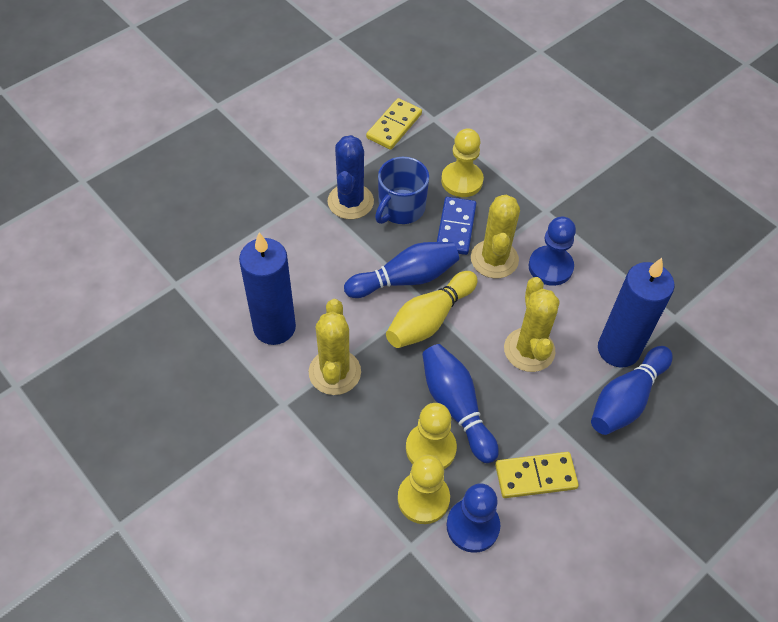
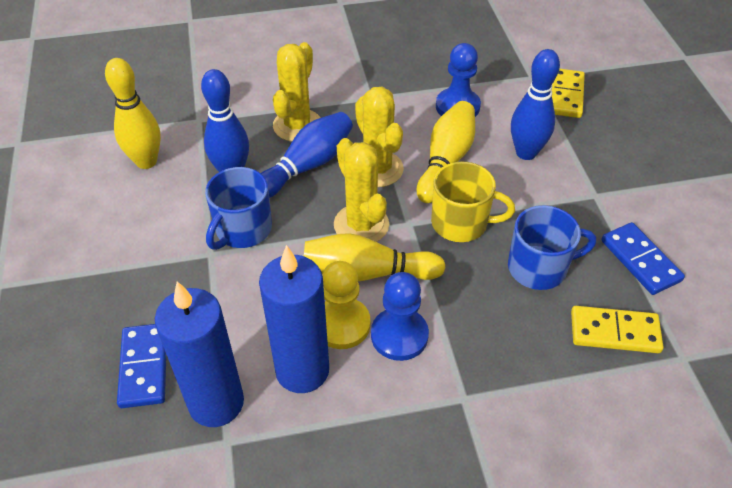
blue cactus: 1 -> 0
blue domino: 1 -> 2
blue mug: 1 -> 2
yellow bowling pin: 1 -> 3
yellow mug: 0 -> 1
yellow pawn: 3 -> 1

